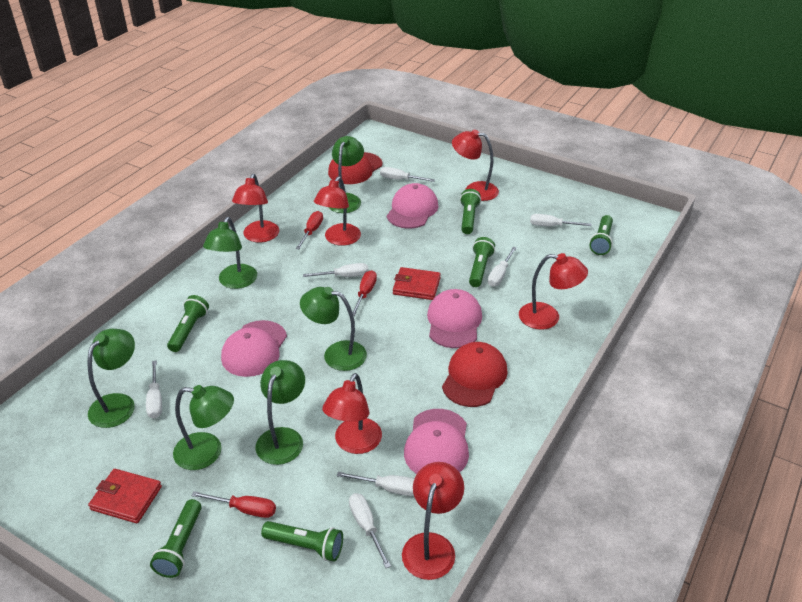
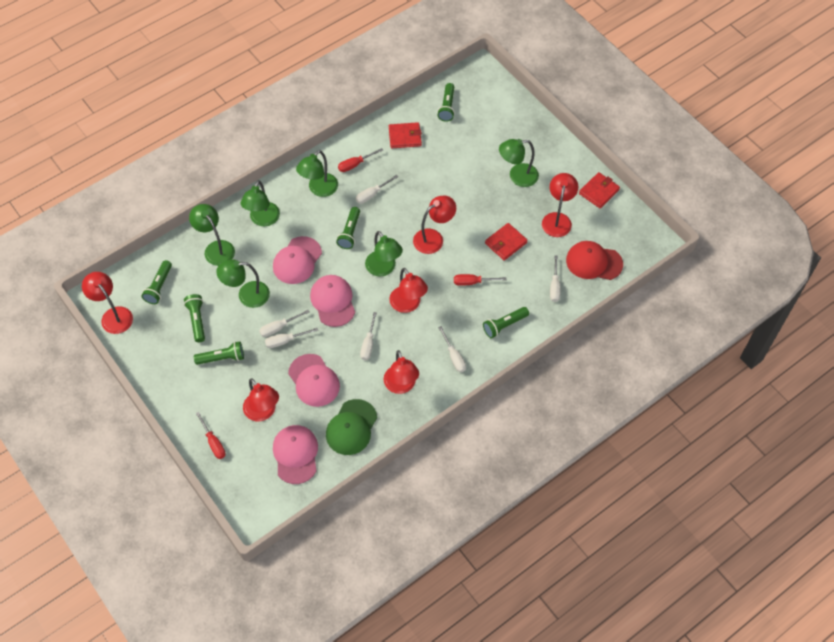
green cap: 0 -> 1
red cap: 2 -> 1
red wallet: 2 -> 3
white screwdriver: 7 -> 6

